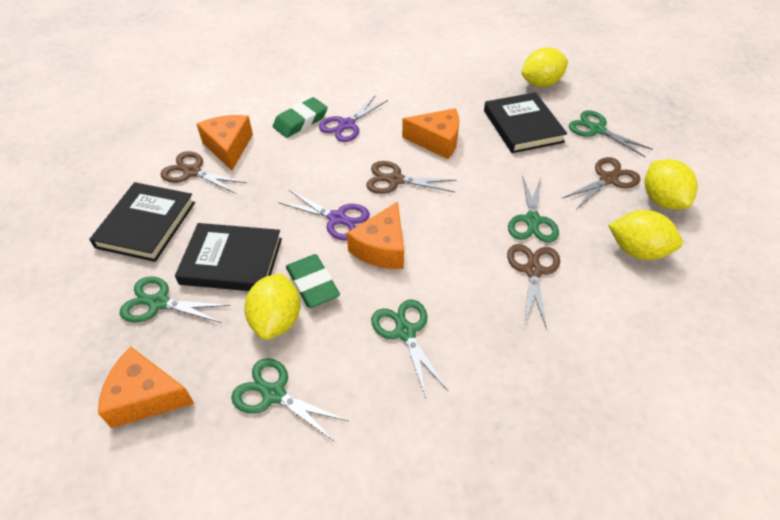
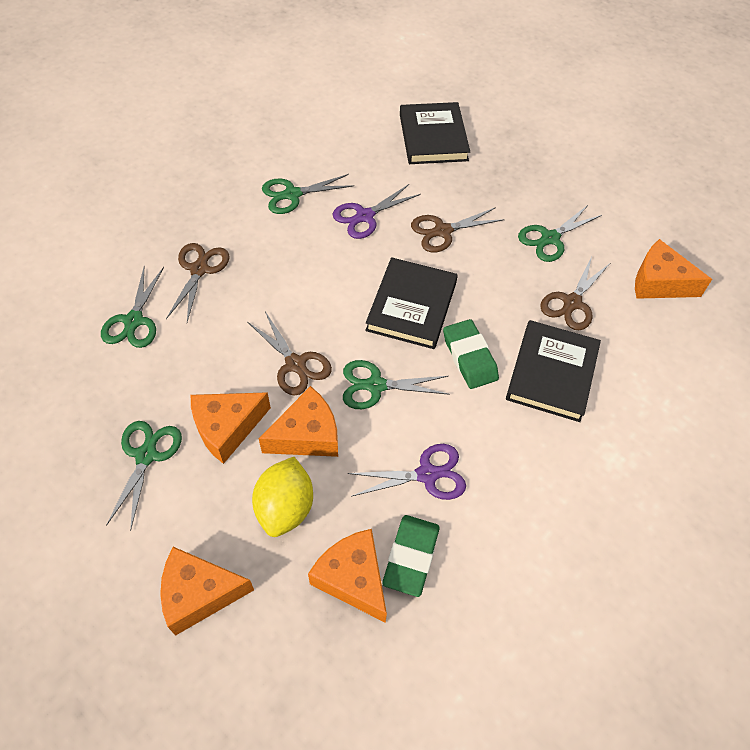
orange cheese: 4 -> 5
yellow lemon: 4 -> 1

